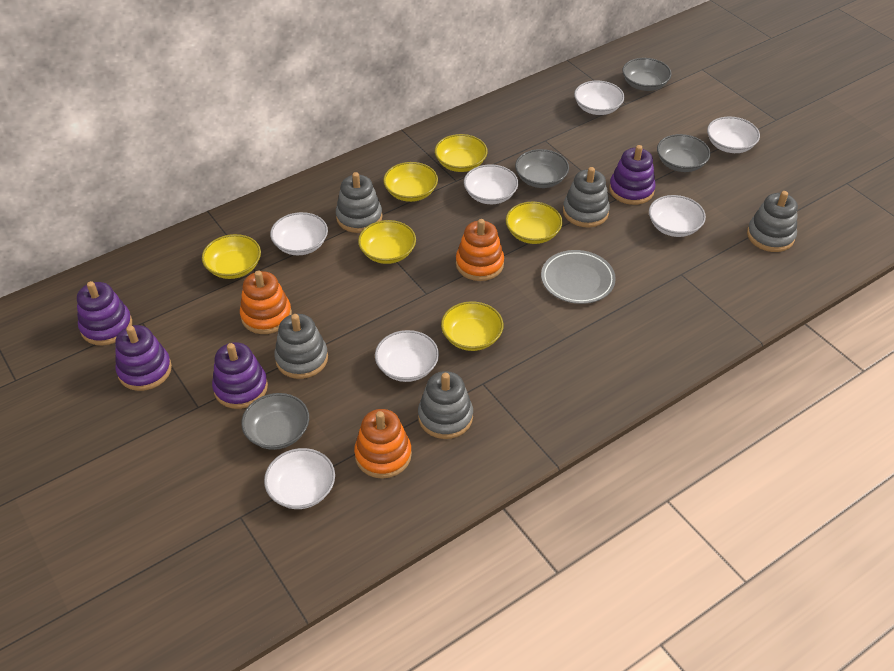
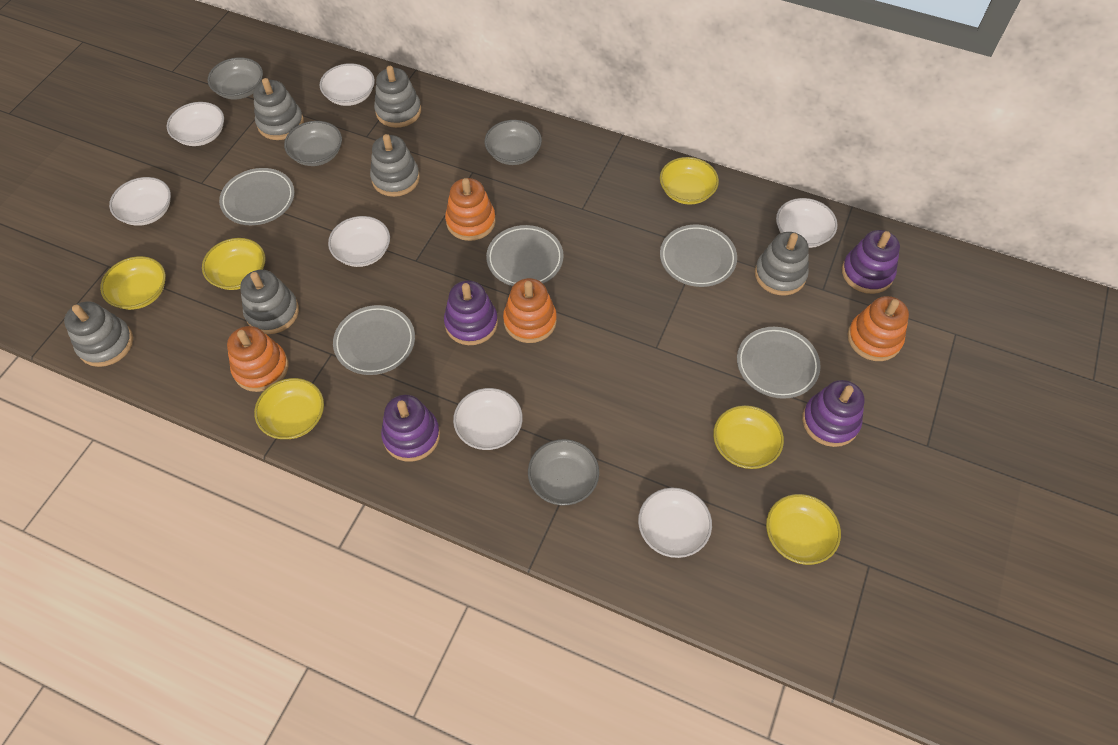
grey plate: 1 -> 5
grey stacking toy: 5 -> 6
orange stacking toy: 3 -> 4

